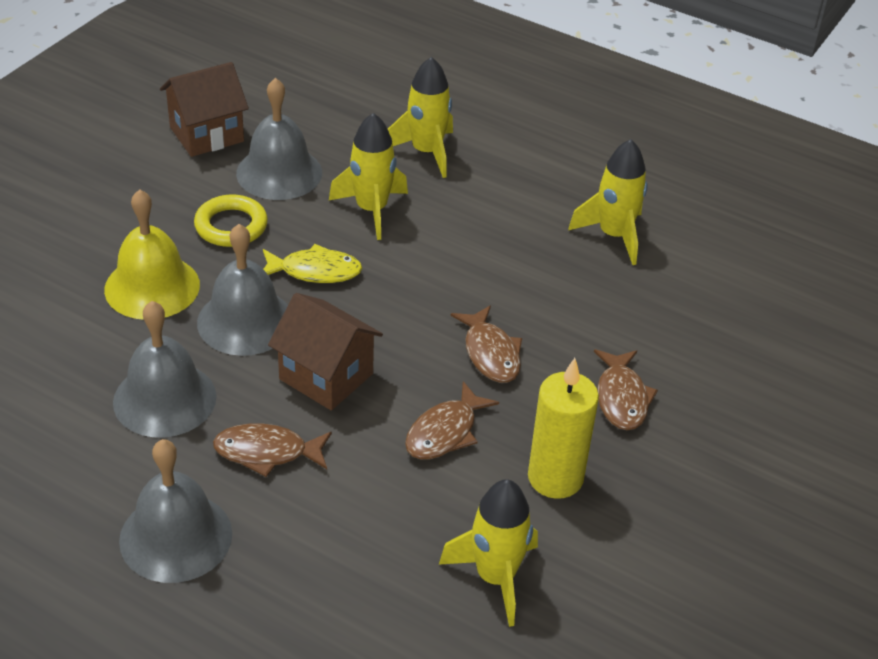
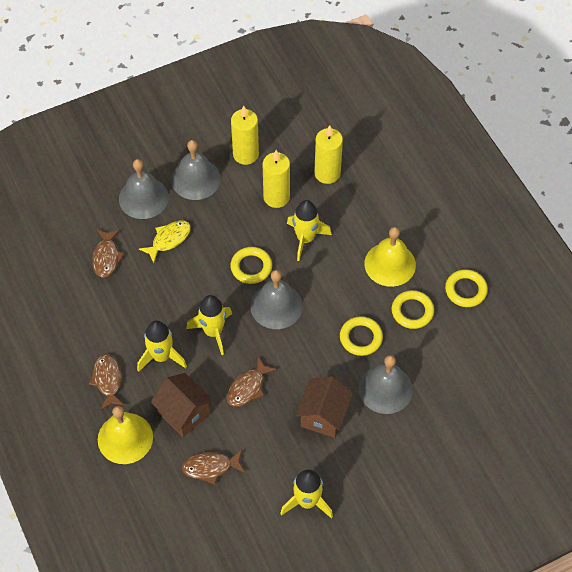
yellow bell: 1 -> 2
yellow candle: 1 -> 3
yellow ring: 1 -> 4

